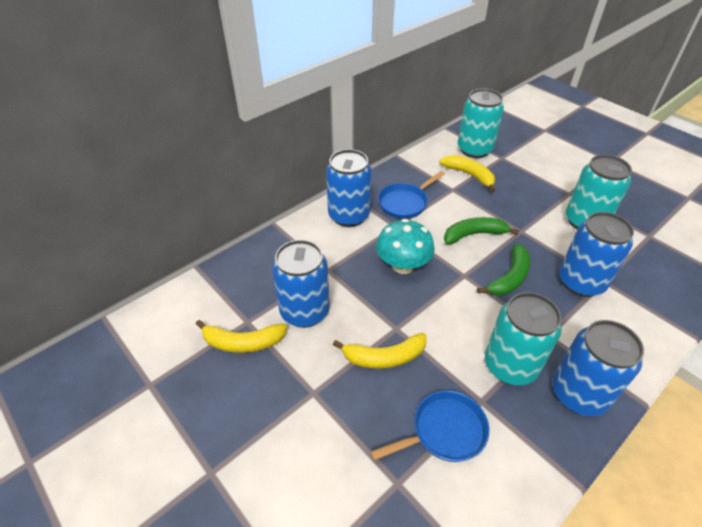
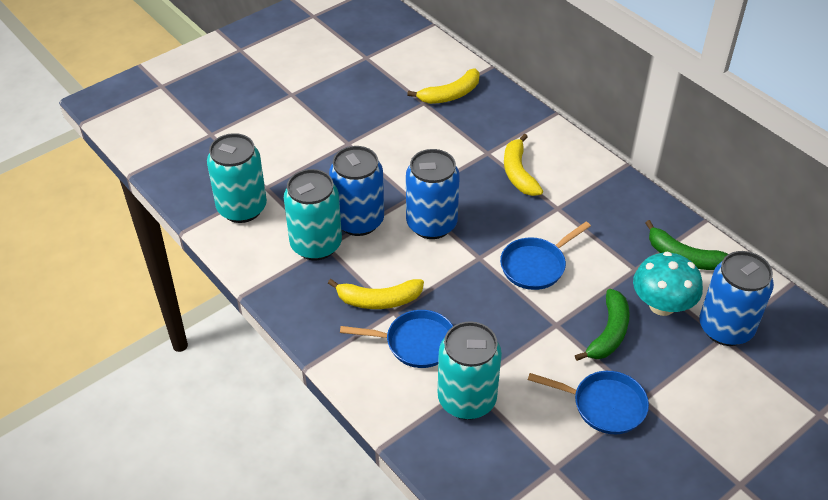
blue can: 4 -> 3
blue pan: 2 -> 3

